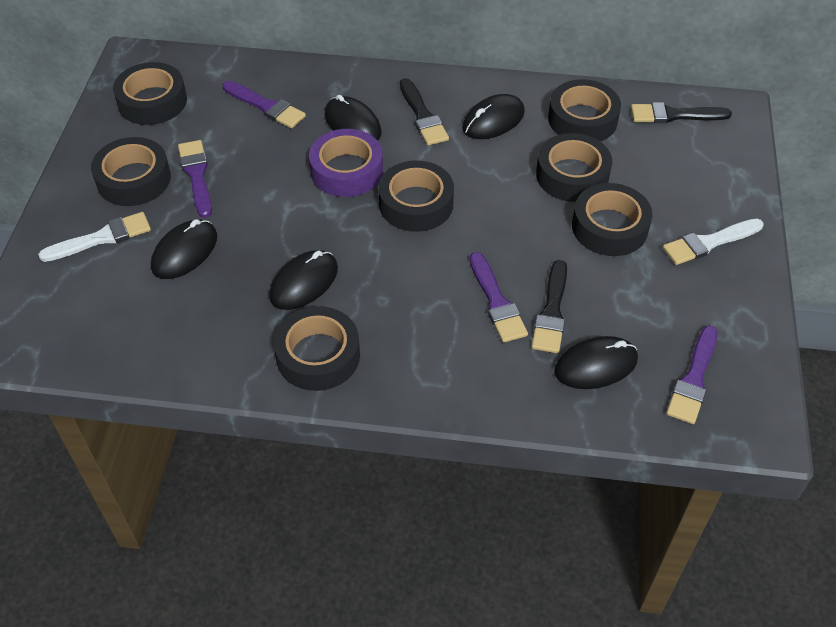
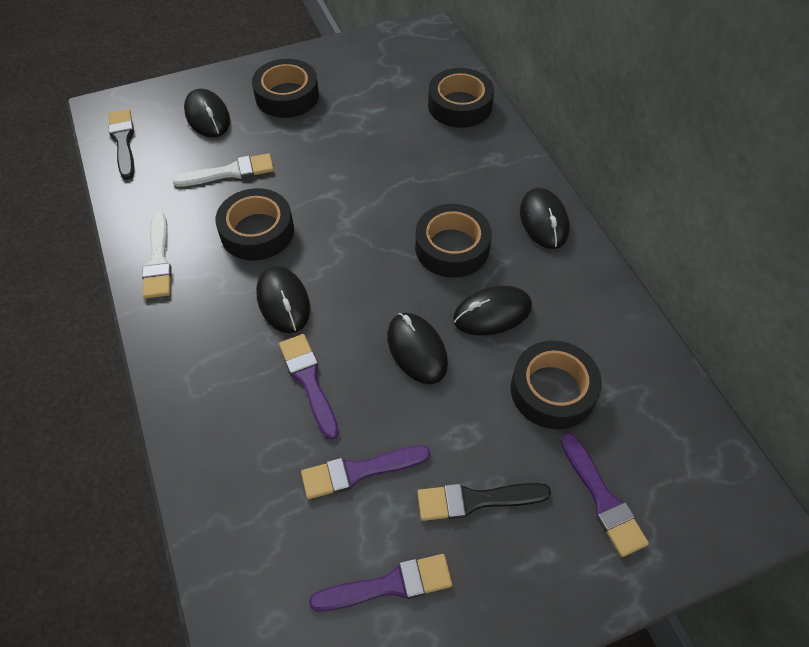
black brush: 3 -> 2
black tape: 7 -> 5
purple tape: 1 -> 0

